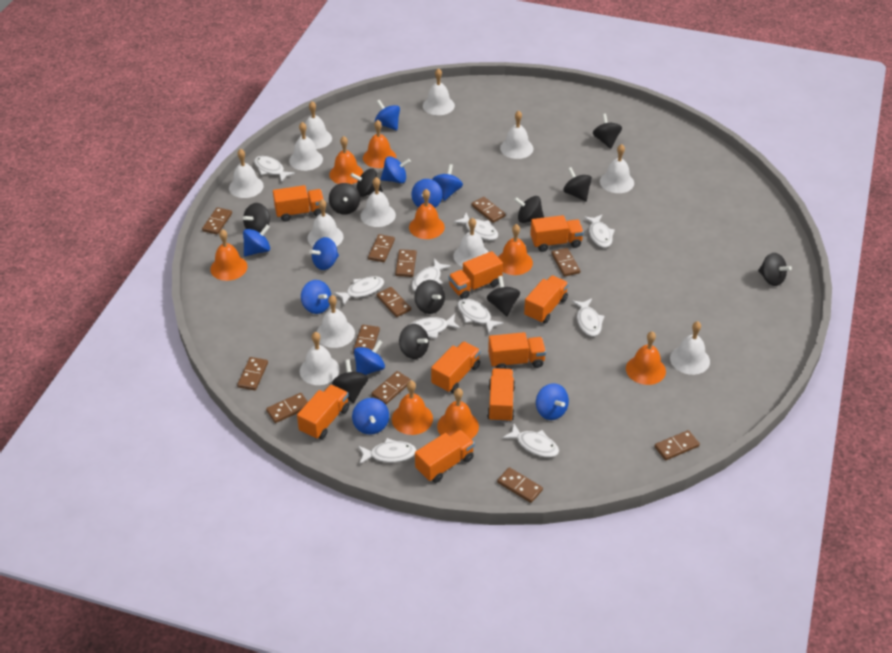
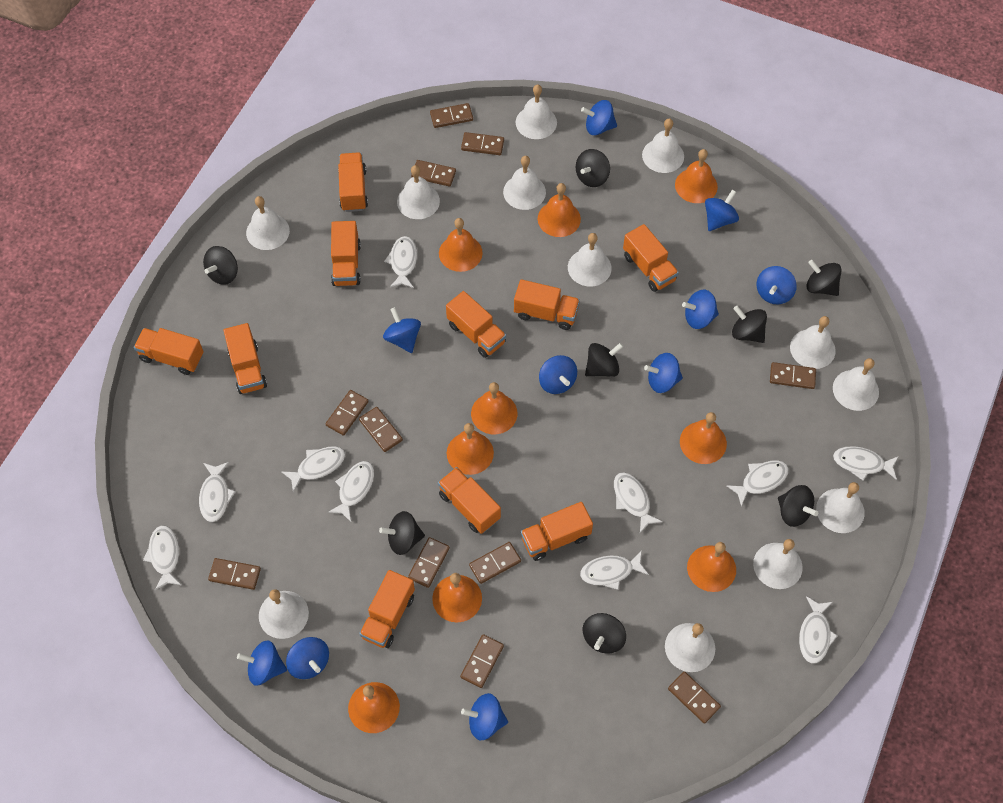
black spinning top: 11 -> 8
brown domino: 12 -> 11
orange bell: 8 -> 9
orange truck: 9 -> 10

